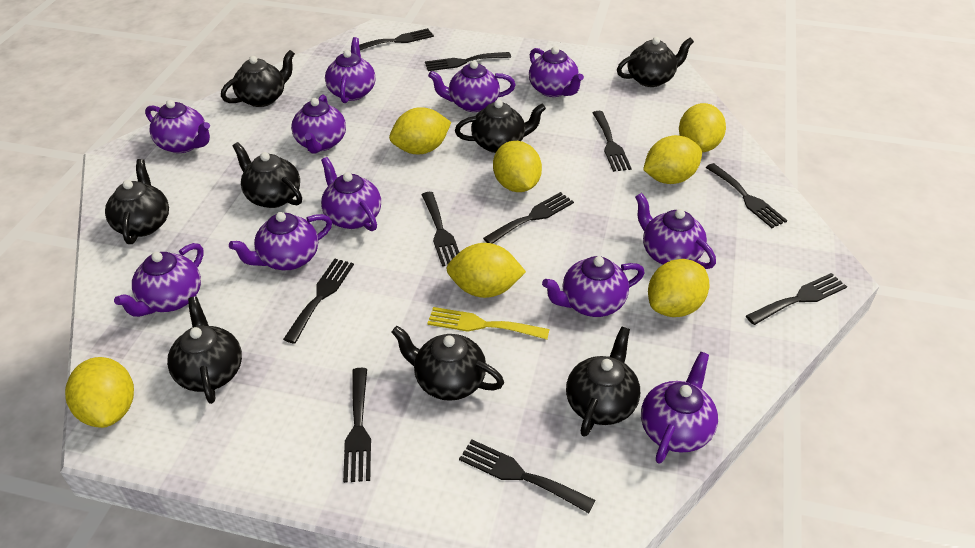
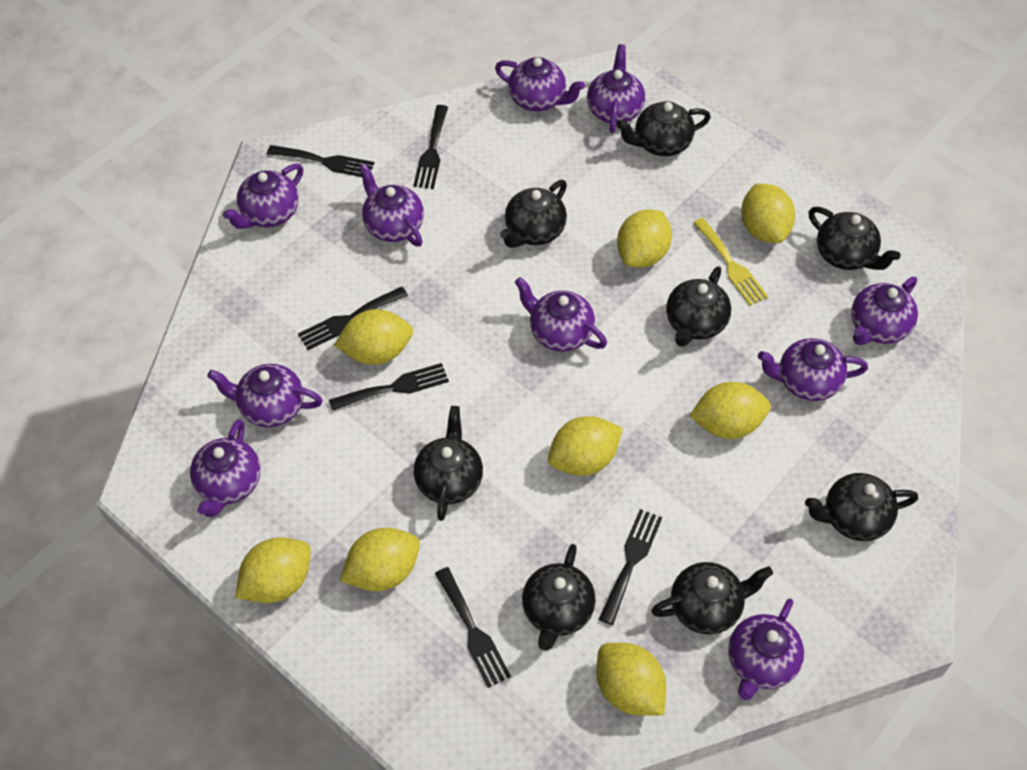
black fork: 10 -> 6
purple teapot: 11 -> 10
yellow lemon: 7 -> 8

